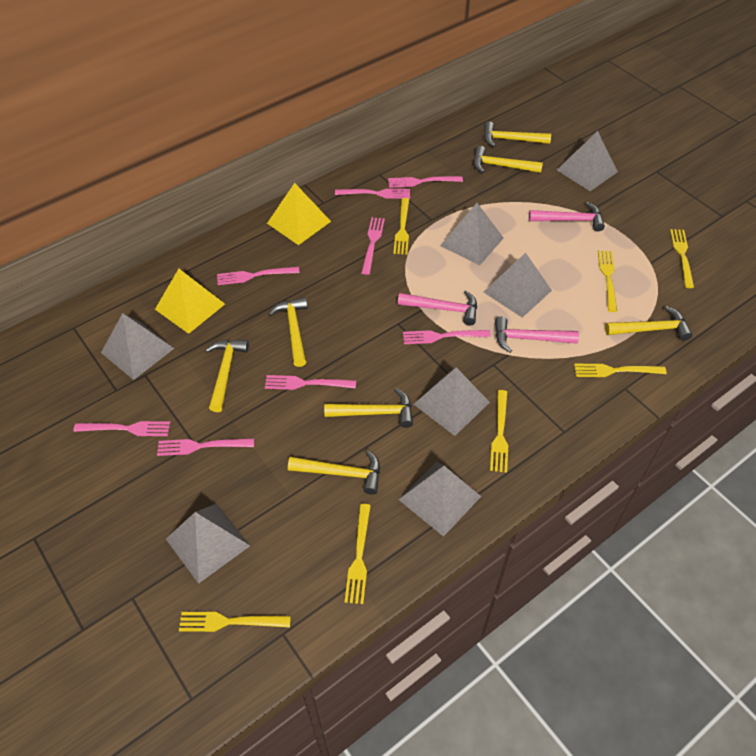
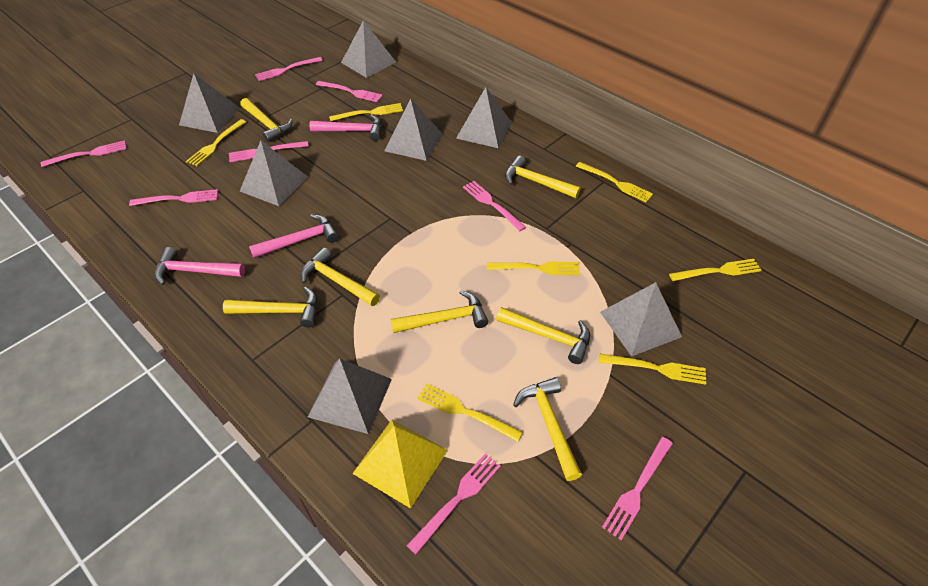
yellow pyramid: 2 -> 1

